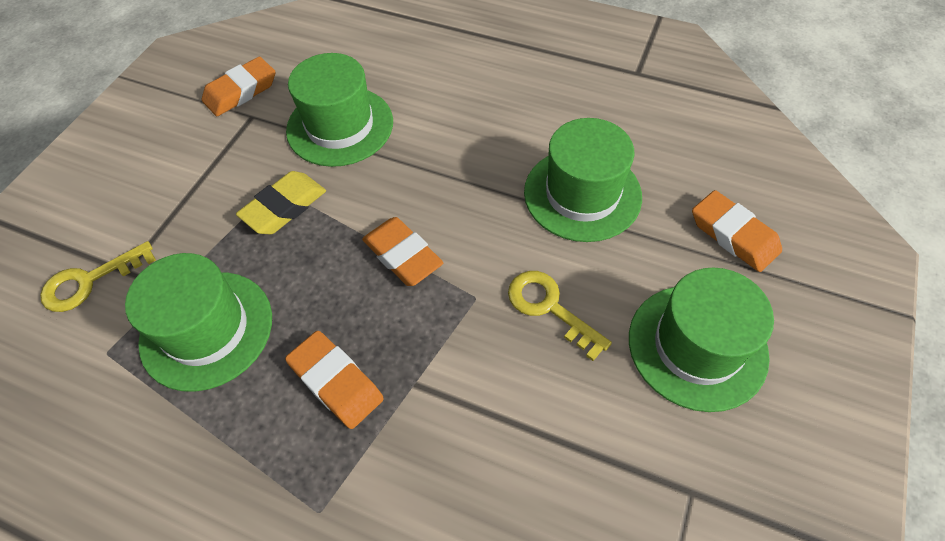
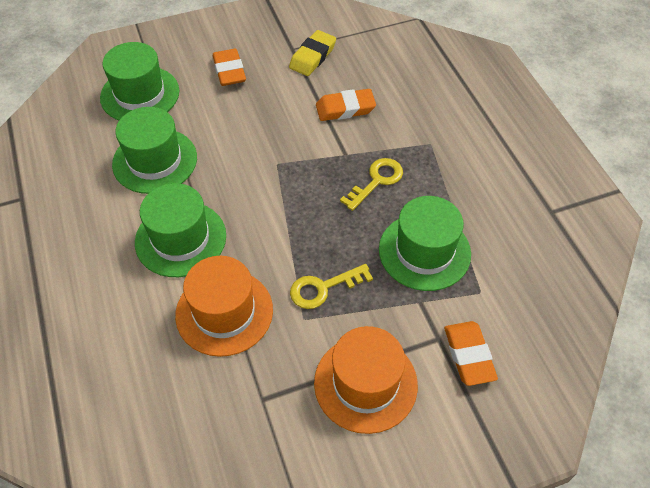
orange eraser: 4 -> 3
orange hat: 0 -> 2

